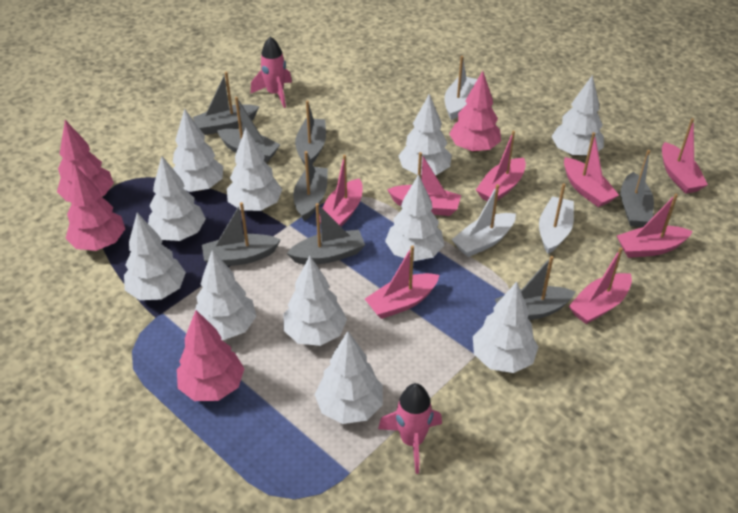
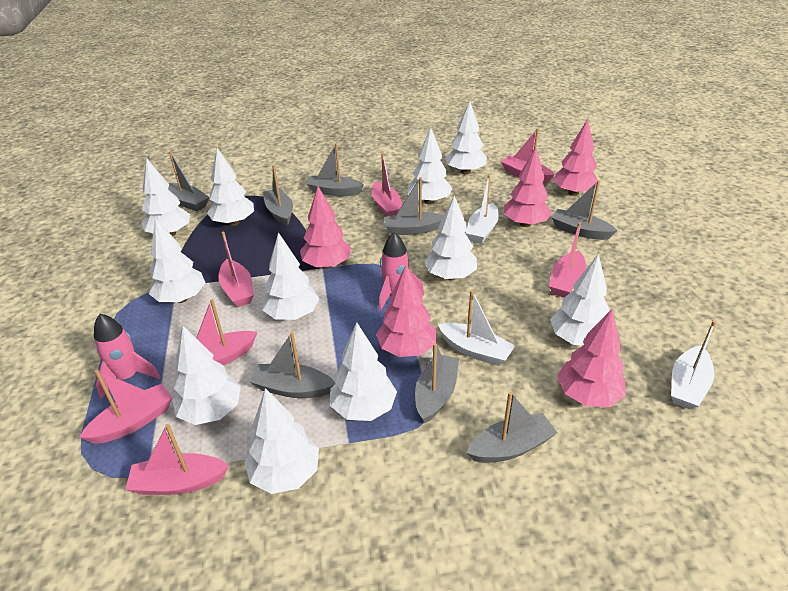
pink boat: 8 -> 7
pink tree: 4 -> 5

